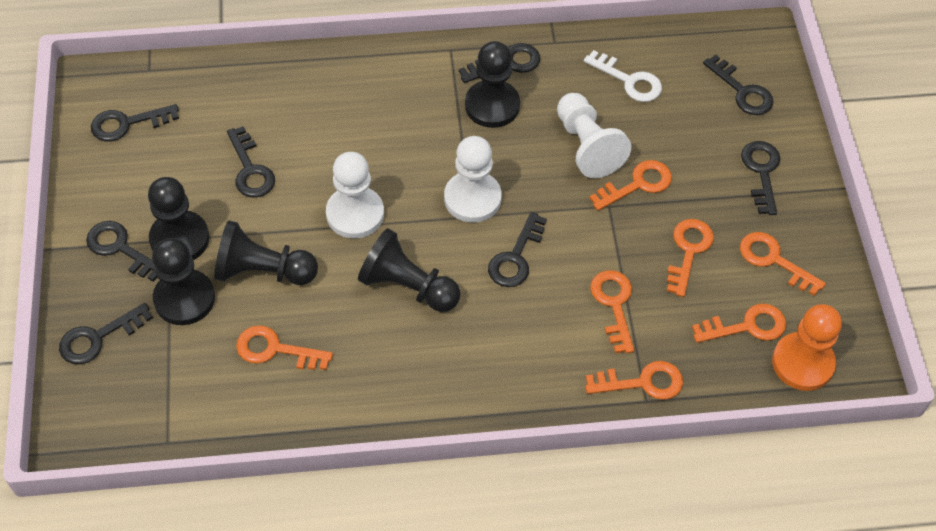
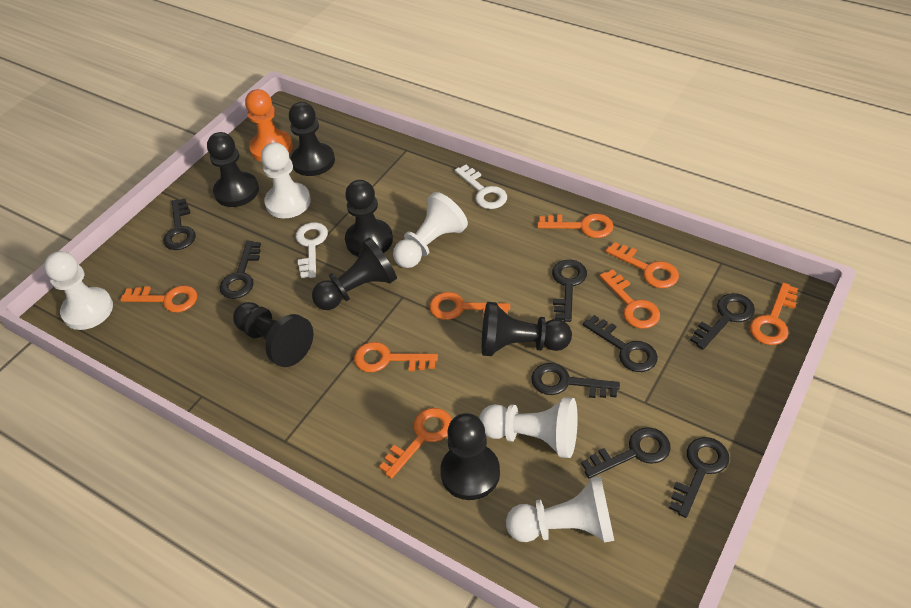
black pawn: 5 -> 7
orange key: 7 -> 8
white key: 1 -> 2
white pawn: 3 -> 5

